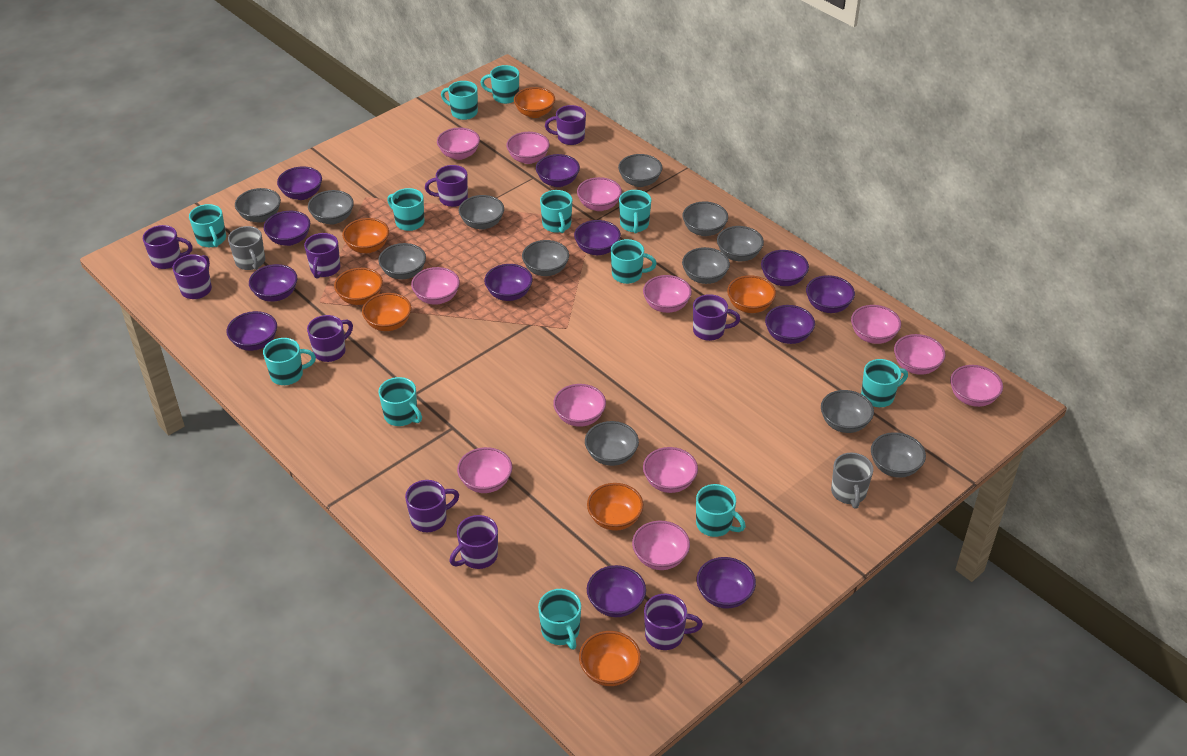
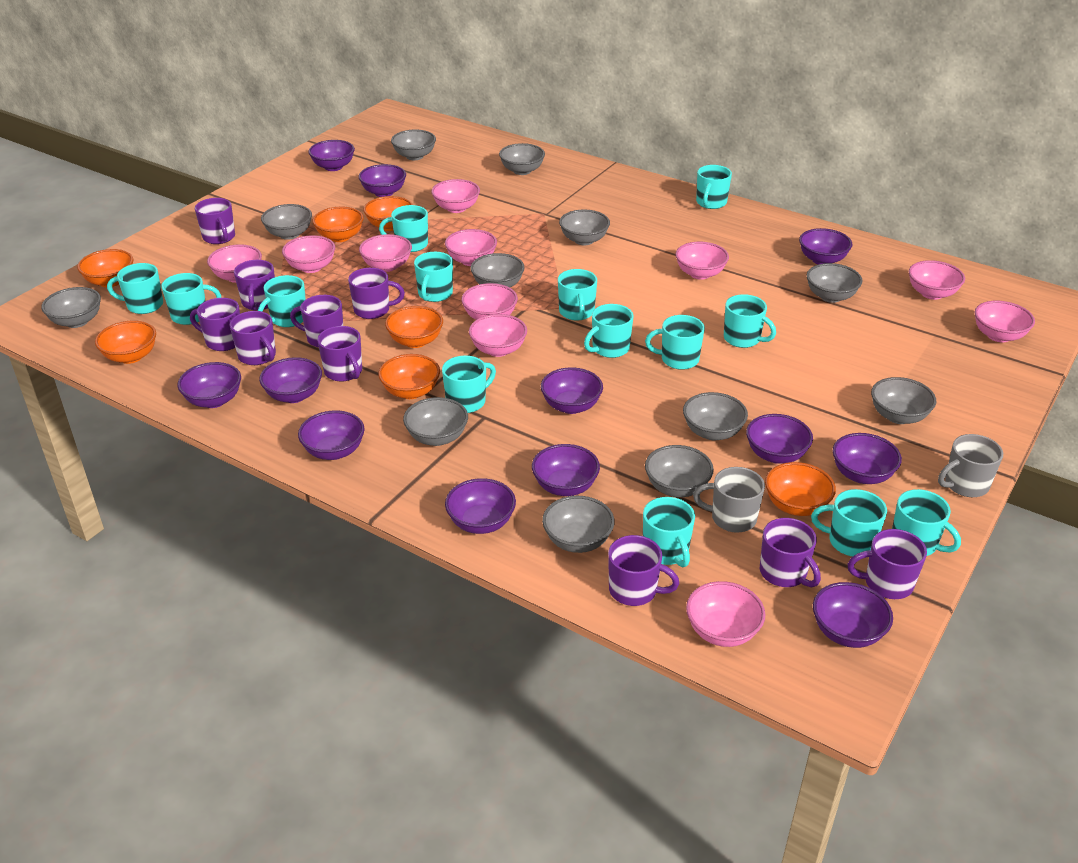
pink bowl: 12 -> 11
turquoise mug: 12 -> 14

